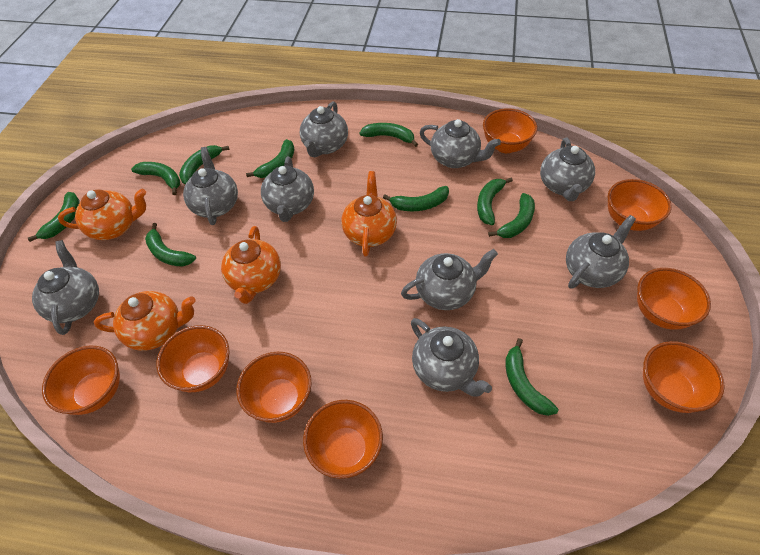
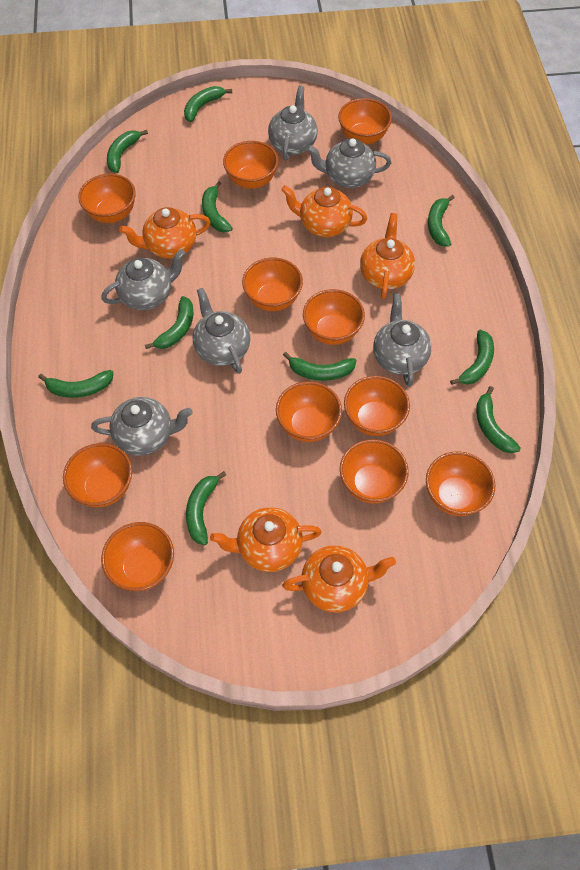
grey teapot: 9 -> 6
orange bowl: 8 -> 11
orange teapot: 4 -> 5

